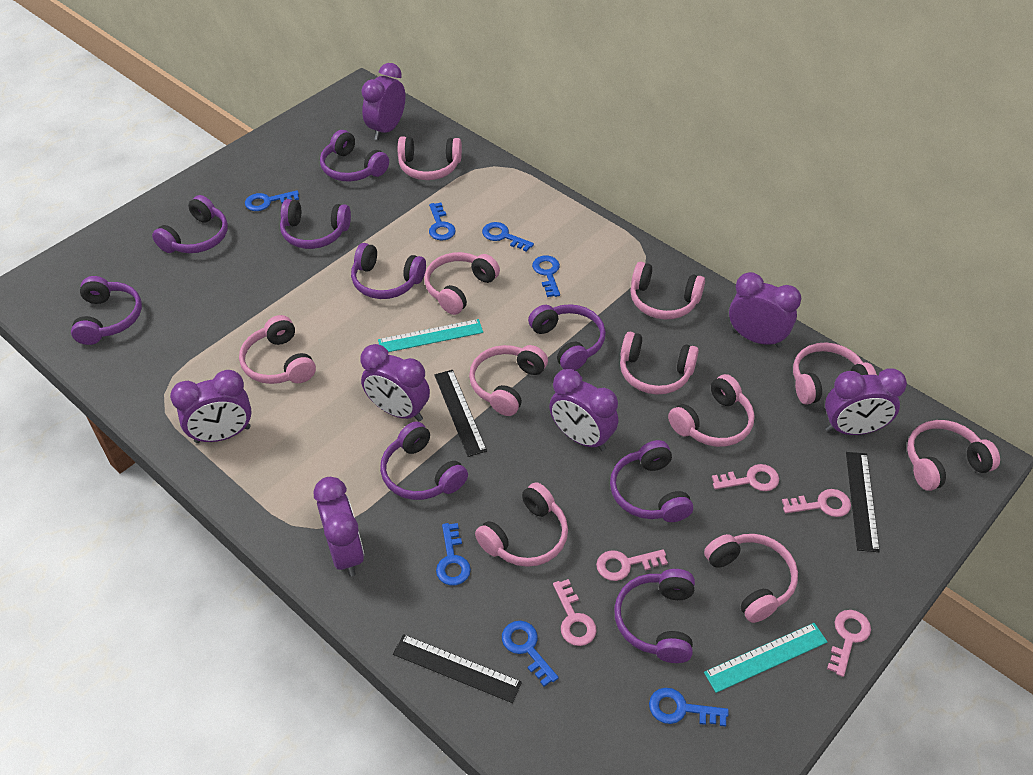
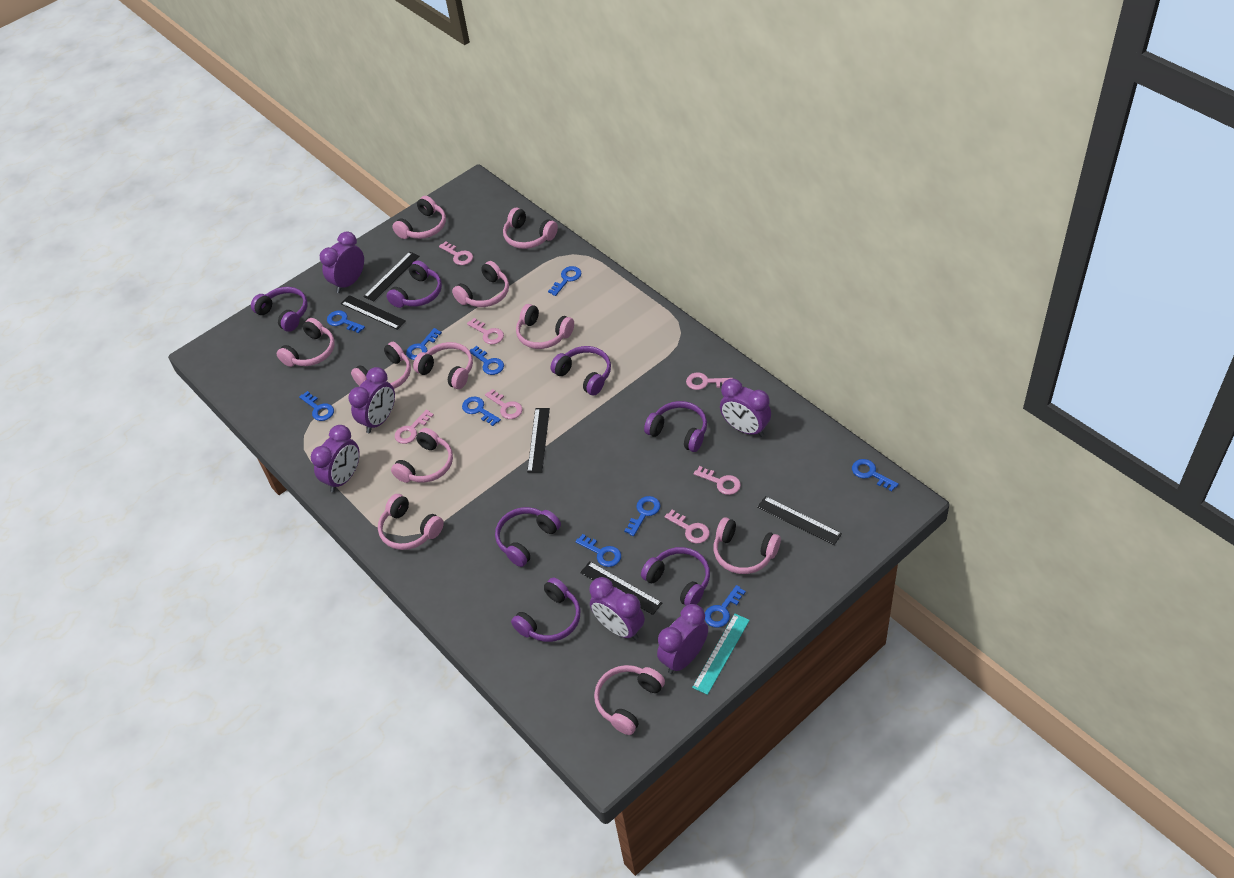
black ruler: 3 -> 5
blue key: 7 -> 10
pink key: 5 -> 7
purple clock: 7 -> 6
purple headphones: 9 -> 7
turquoise ruler: 2 -> 1

